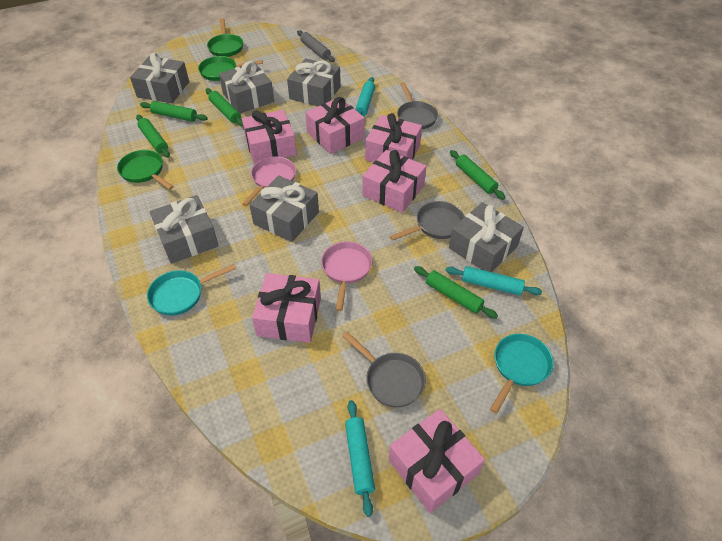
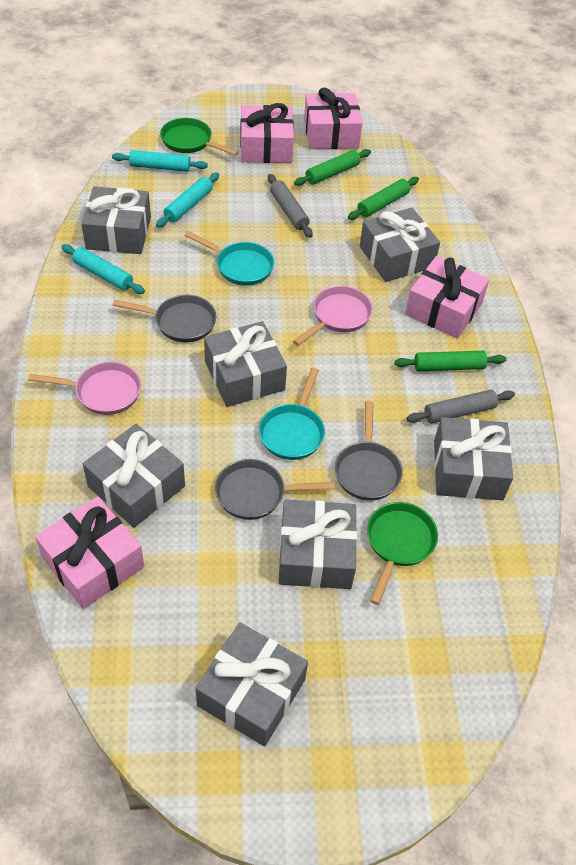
green pan: 3 -> 2
green rolling pin: 5 -> 3
grey gift: 6 -> 7
grey rolling pin: 1 -> 2
pink gift: 6 -> 4

